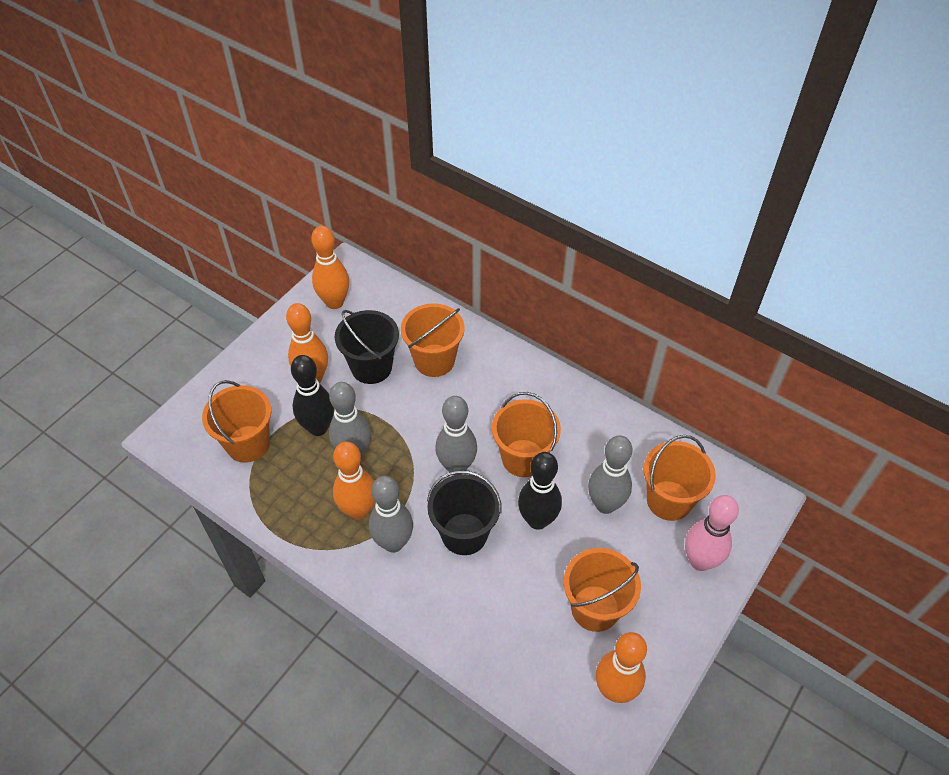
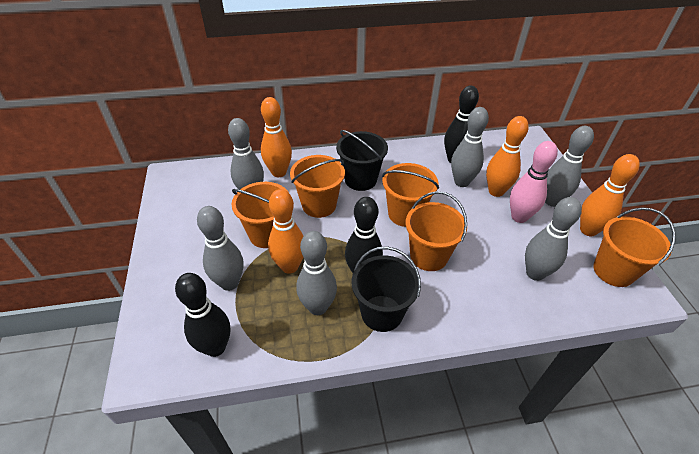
black bowling pin: 2 -> 3
grey bowling pin: 4 -> 6

